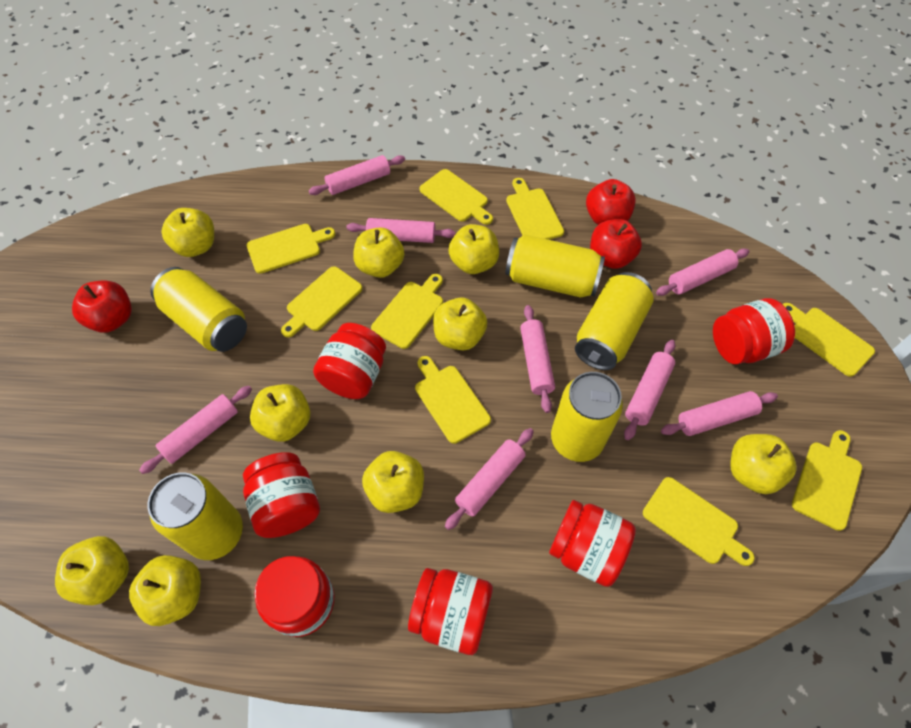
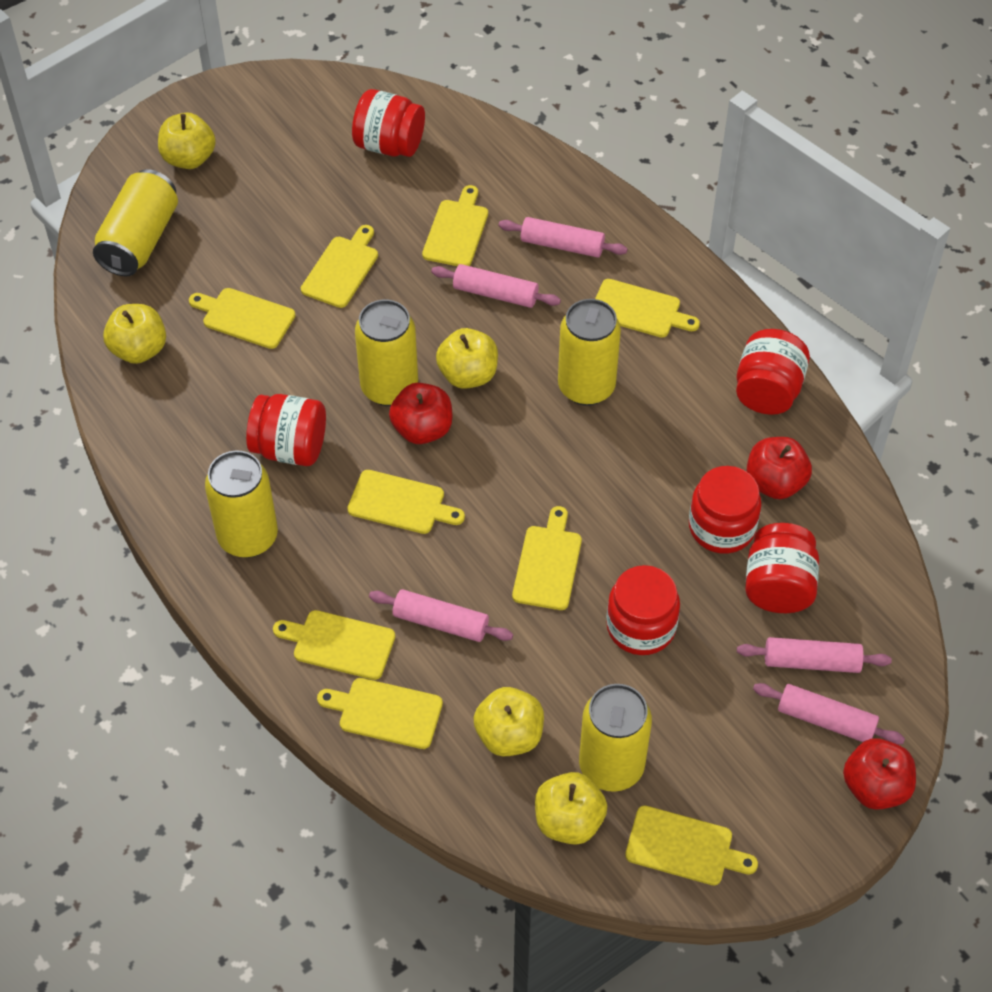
pink rolling pin: 8 -> 5
yellow apple: 9 -> 5

